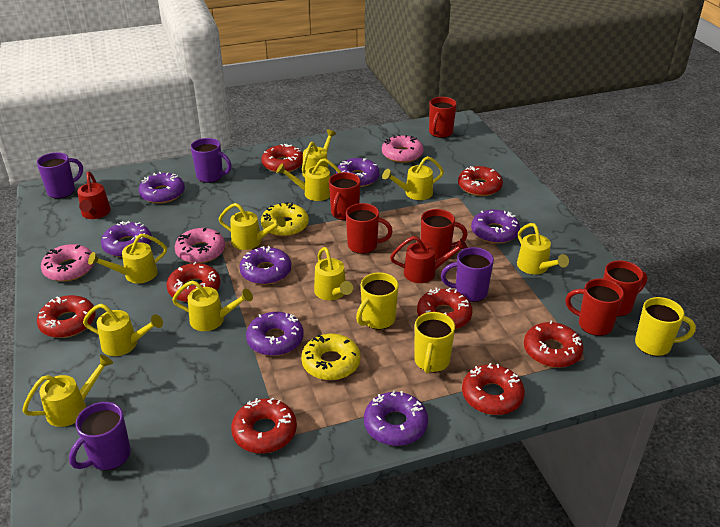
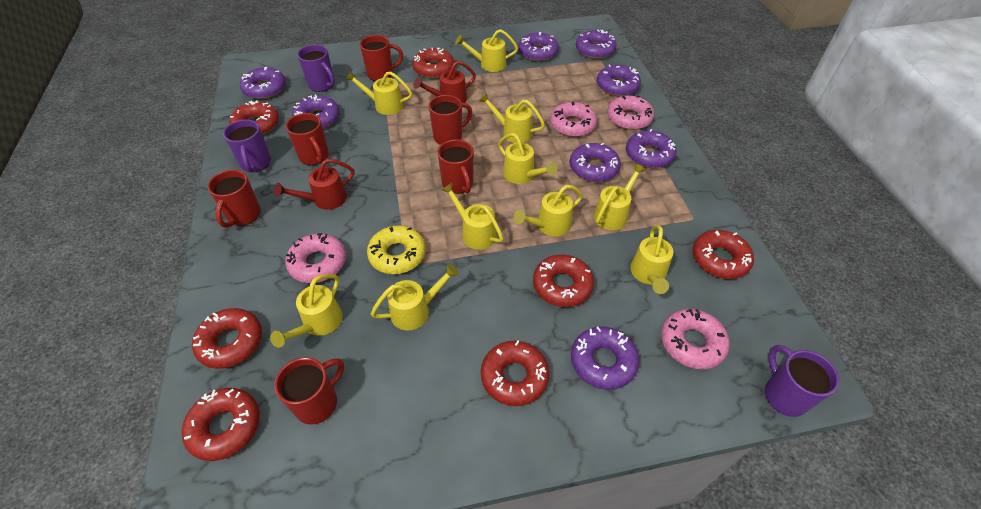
pink donut: 3 -> 4
purple donut: 7 -> 8
purple mug: 4 -> 3
red donut: 8 -> 7
yellow donut: 2 -> 1
yellow mug: 3 -> 0

